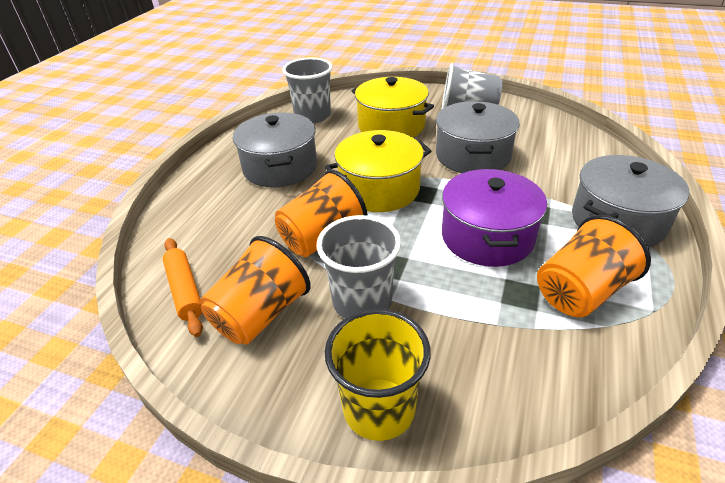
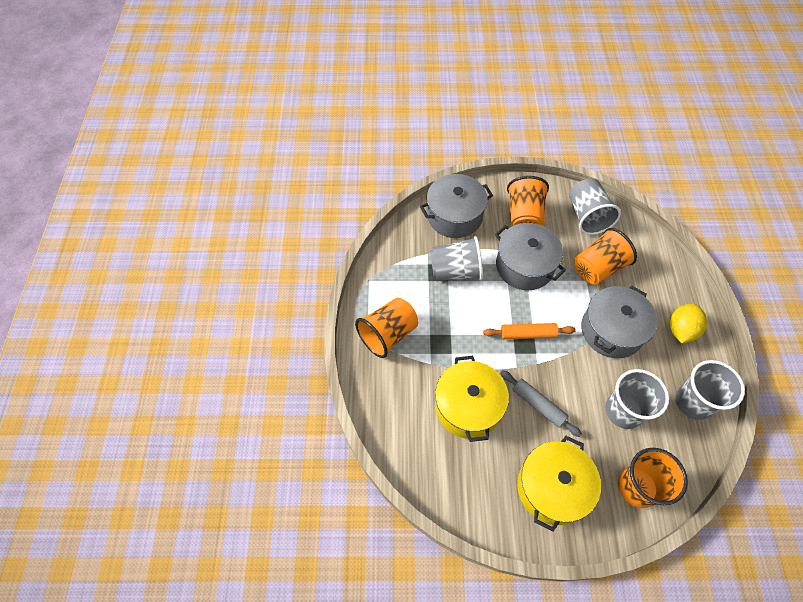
grey cup: 3 -> 4
grey rolling pin: 0 -> 1
orange cup: 3 -> 4
purple pot: 1 -> 0
yellow cup: 1 -> 0
yellow lemon: 0 -> 1

